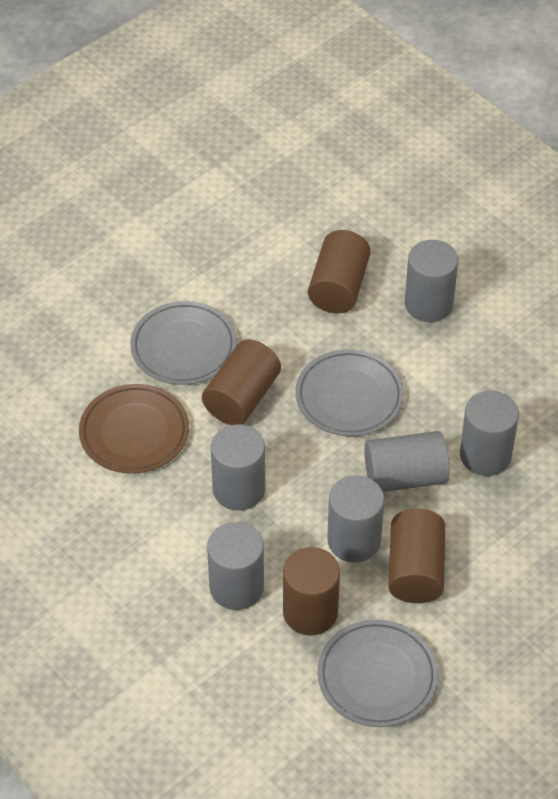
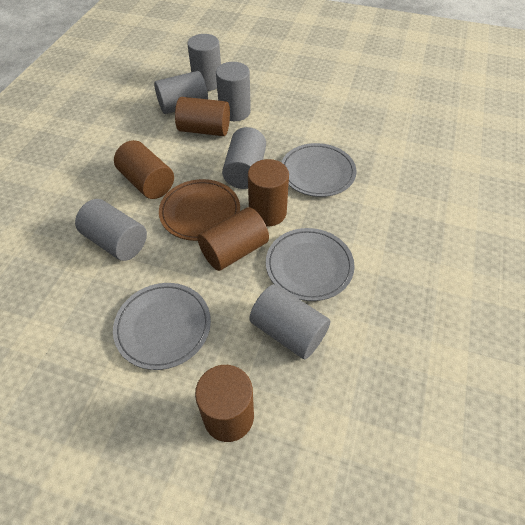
brown cylinder: 4 -> 5

